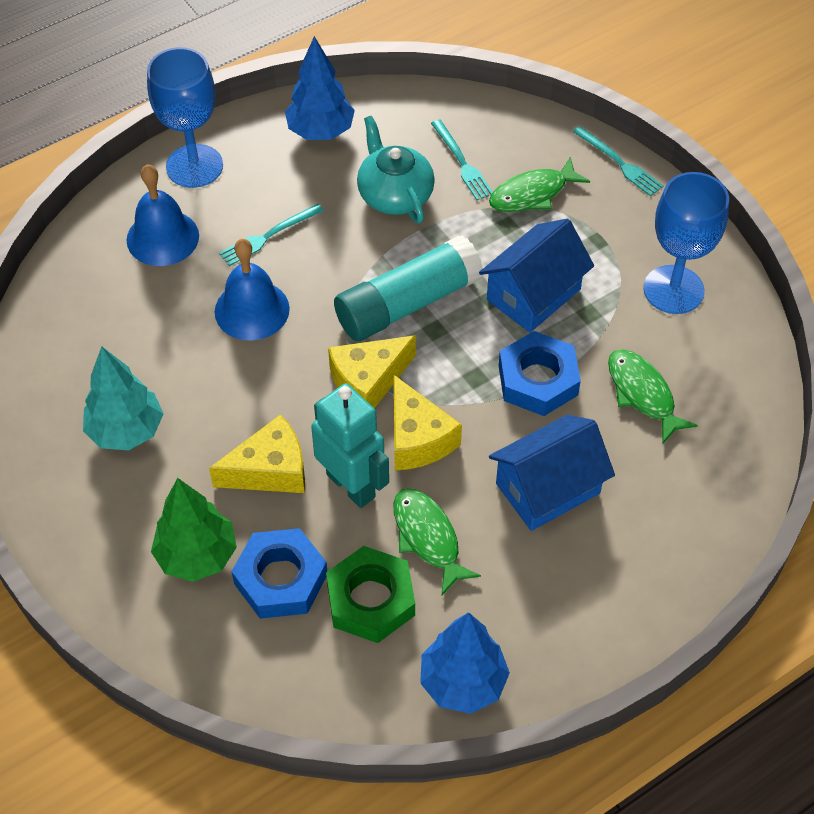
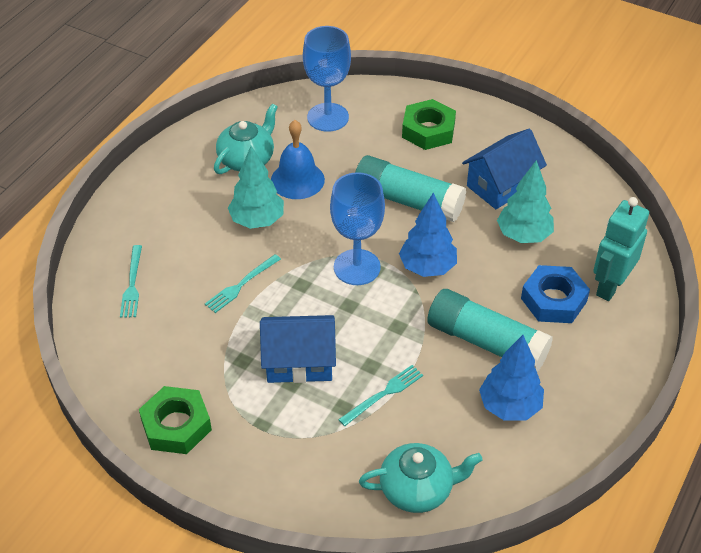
blue bell: 2 -> 1
blue nut: 2 -> 1
green fish: 3 -> 0
green nut: 1 -> 2
green tree: 1 -> 0
turquoise glue stick: 1 -> 2
turquoise teapot: 1 -> 2
turquoise tree: 1 -> 2
yellow cheese: 3 -> 0

